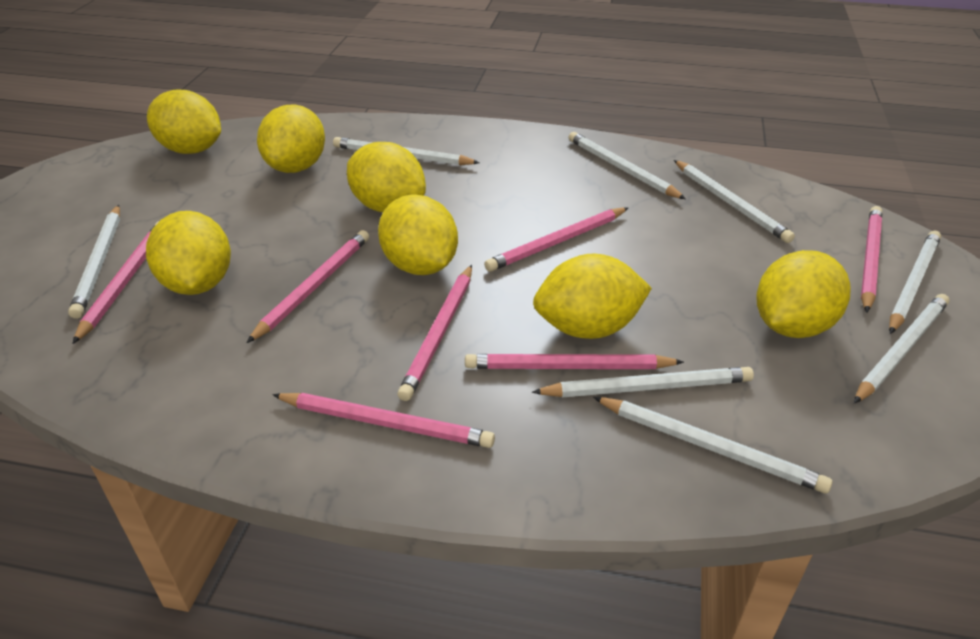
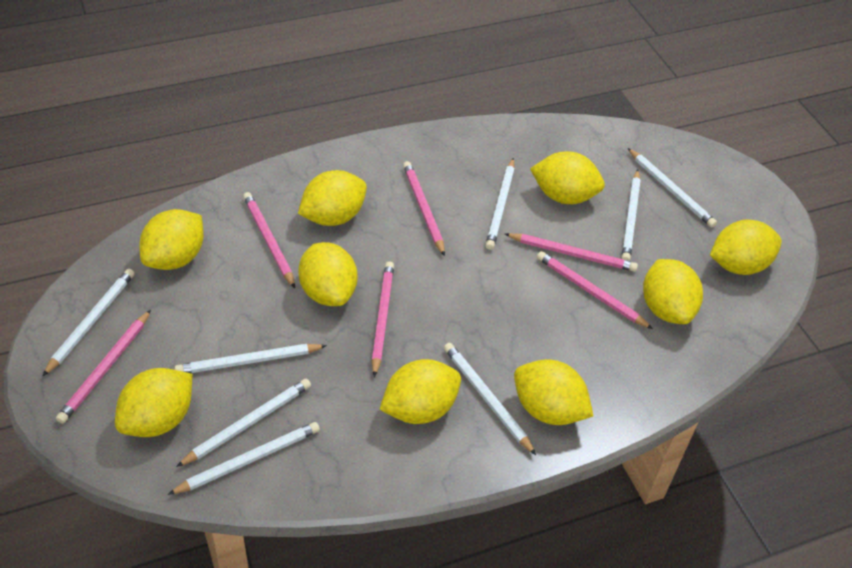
pink pencil: 7 -> 6
yellow lemon: 7 -> 9

